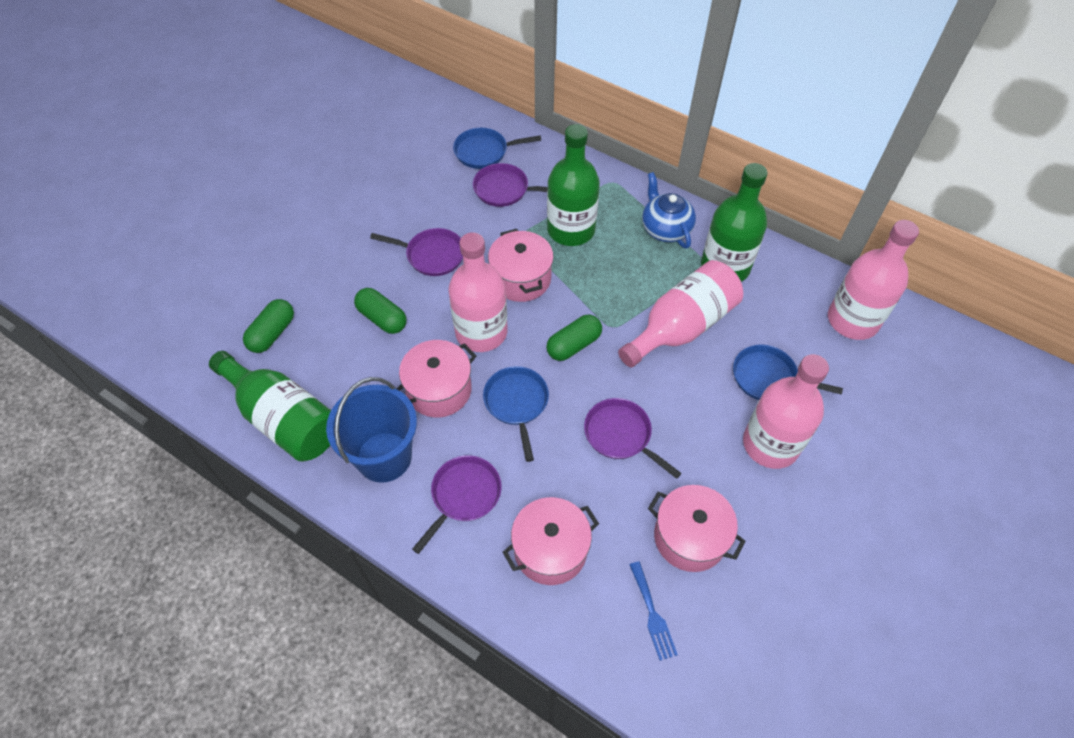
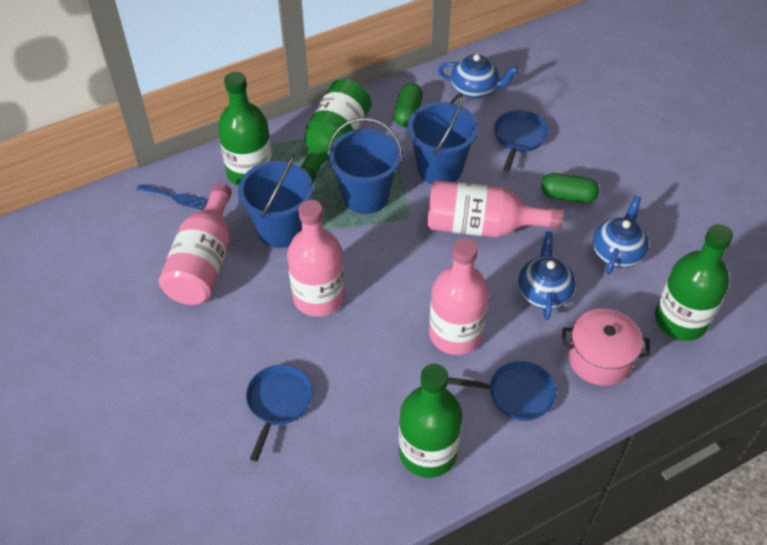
blue bucket: 1 -> 3
blue teapot: 1 -> 3
green bottle: 3 -> 4
green capsule: 3 -> 2
pink pot: 4 -> 1
purple pan: 4 -> 0

